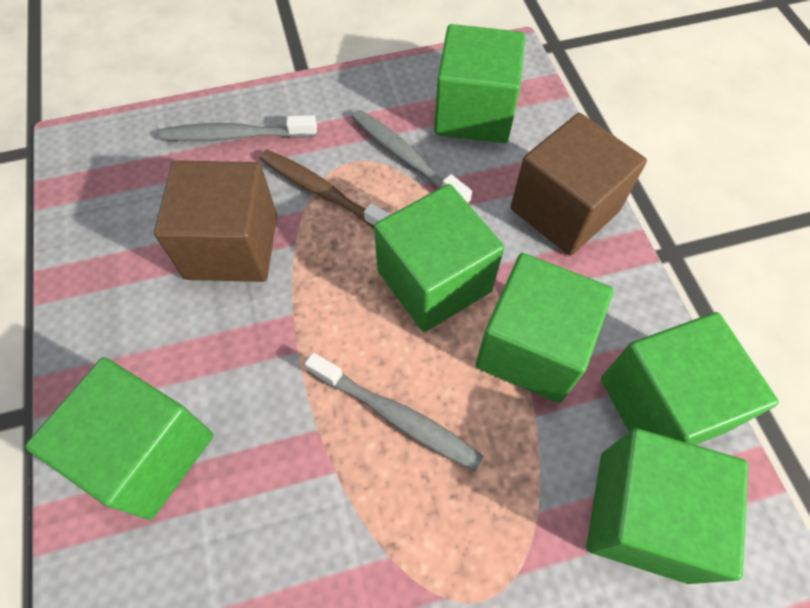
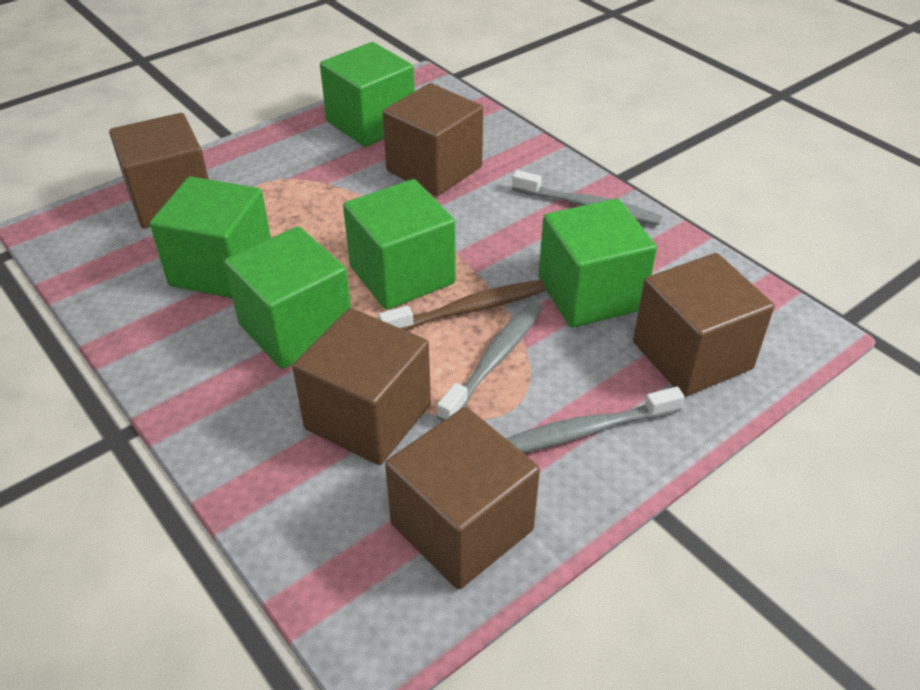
brown cube: 2 -> 5
green cube: 6 -> 5

